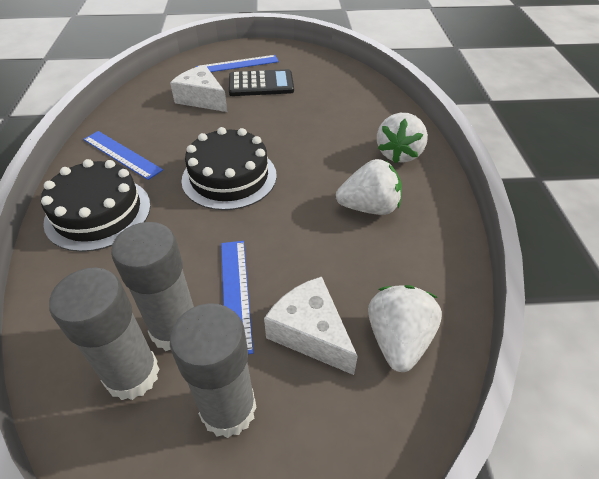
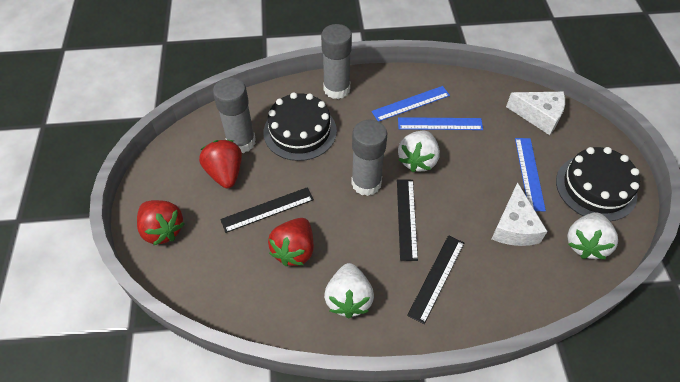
black calculator: 1 -> 0
black ruler: 0 -> 3
red strawberry: 0 -> 3

